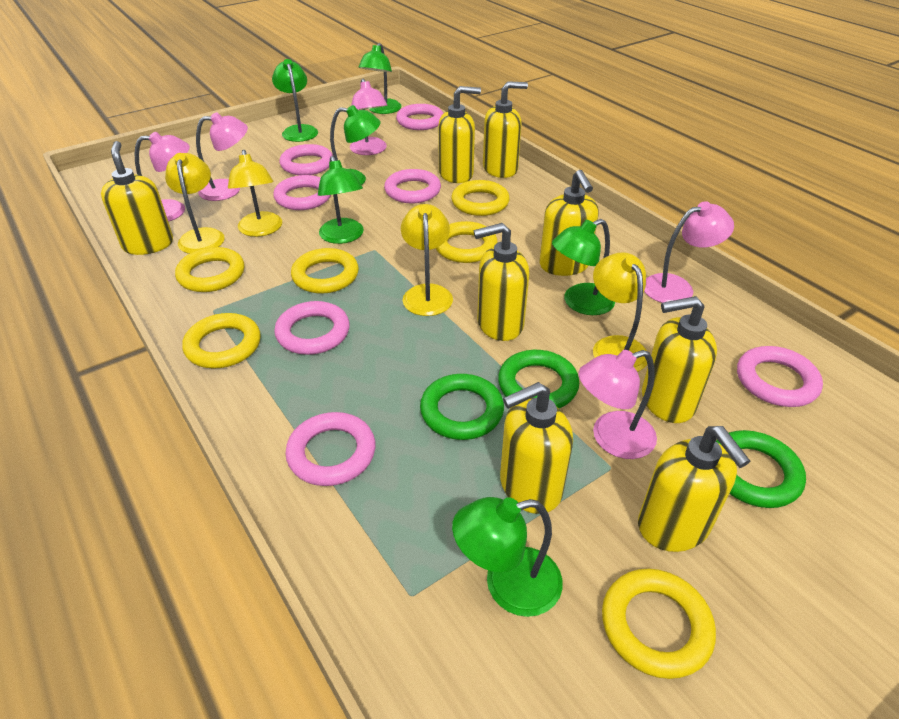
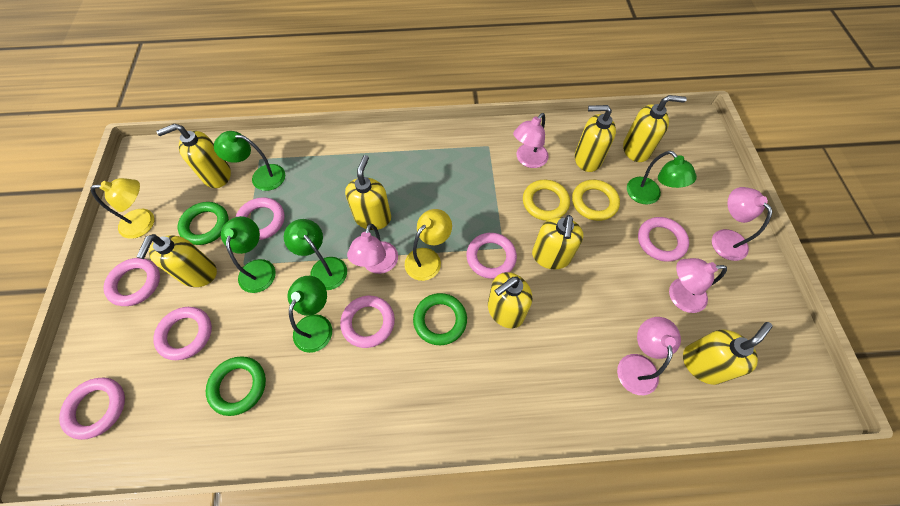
green lamp: 6 -> 5
yellow lamp: 4 -> 2
yellow ring: 6 -> 2

